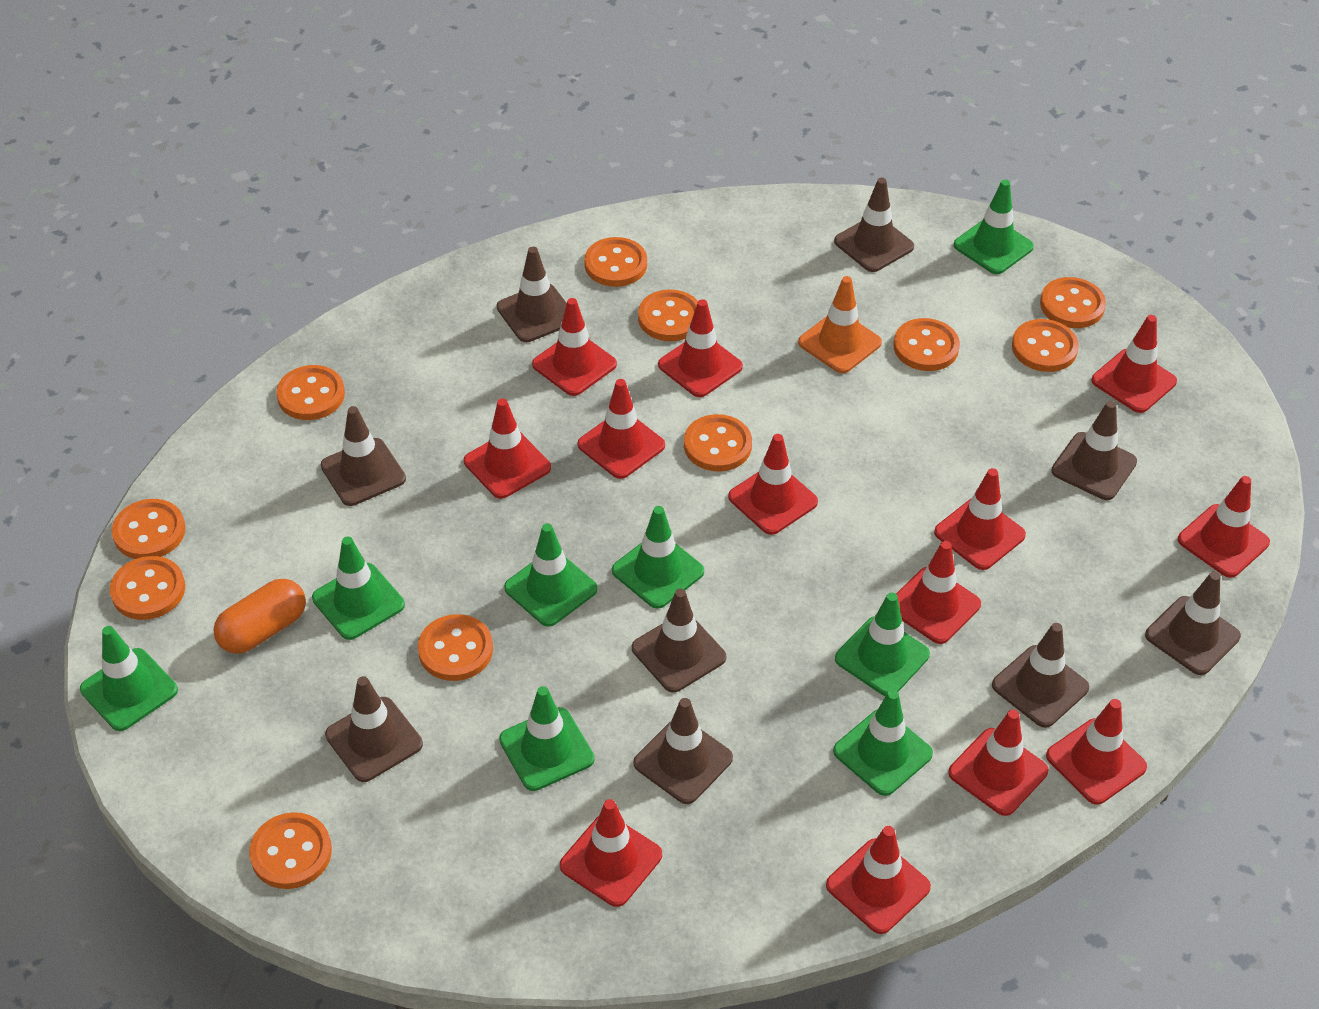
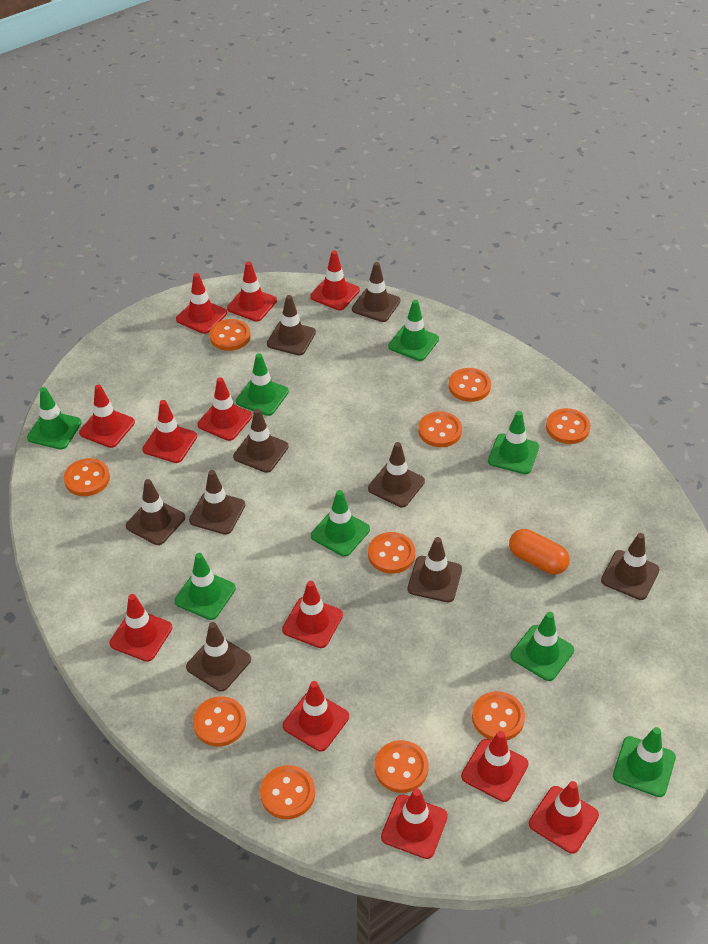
orange button: 11 -> 10
orange traffic cone: 1 -> 0
red traffic cone: 13 -> 12

